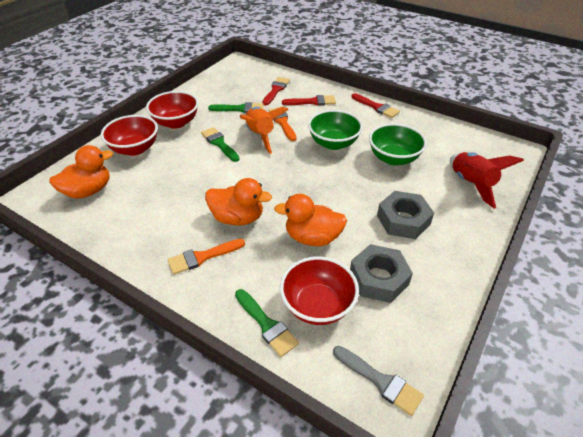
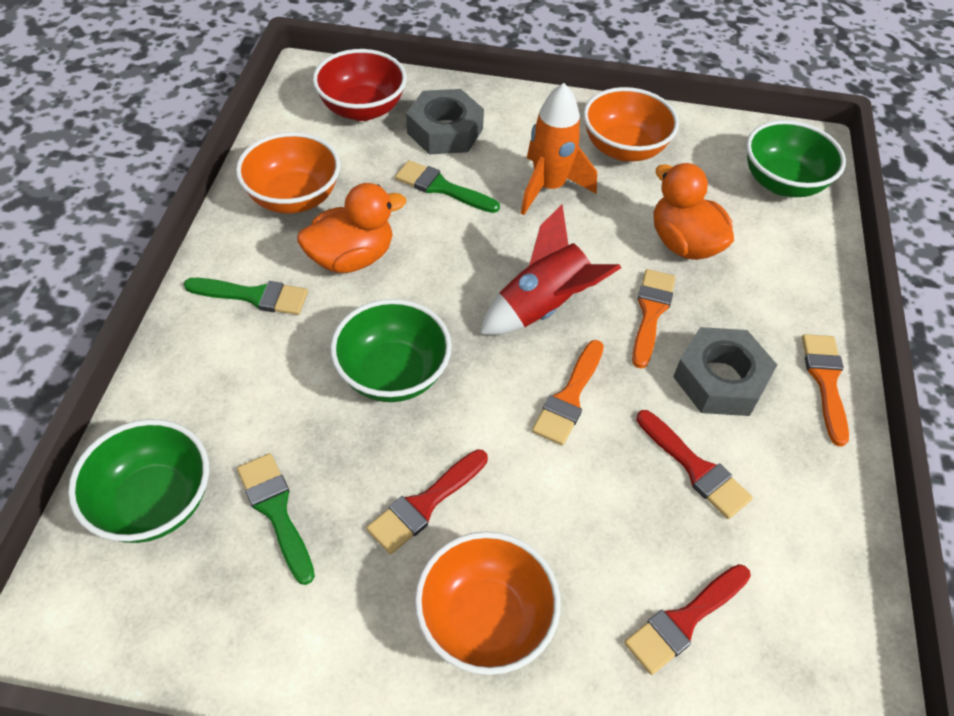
green bowl: 2 -> 3
grey brush: 1 -> 0
orange bowl: 0 -> 3
orange brush: 2 -> 3
orange duck: 3 -> 2
red bowl: 3 -> 1

